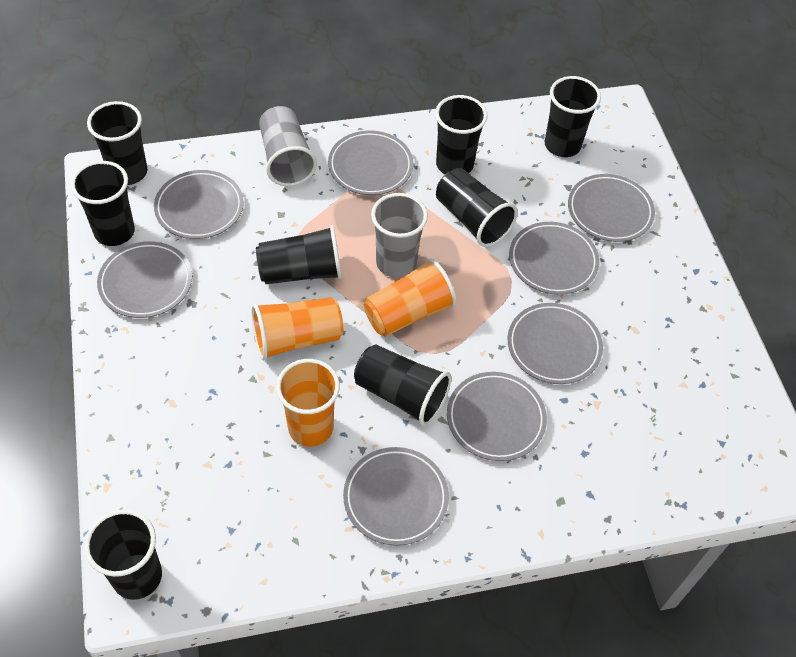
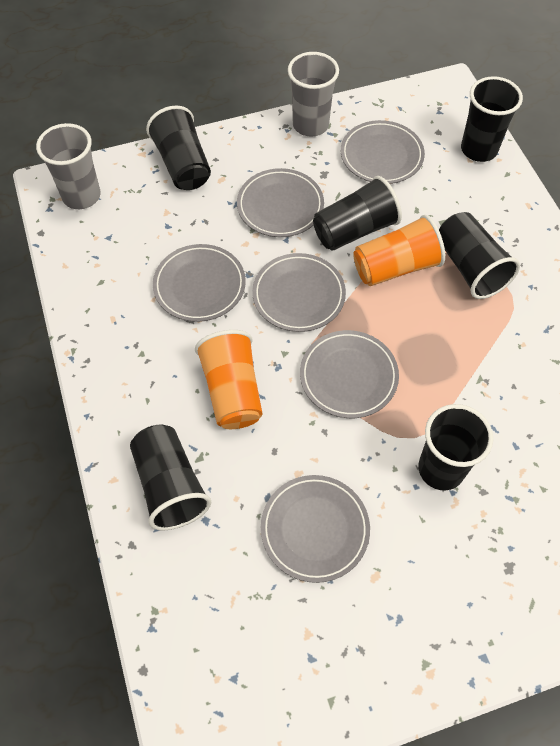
black cup: 8 -> 6
grey plate: 8 -> 6
orange cup: 3 -> 2

